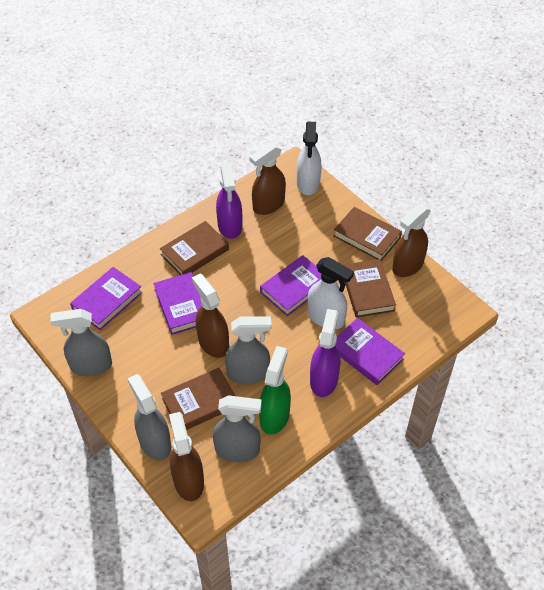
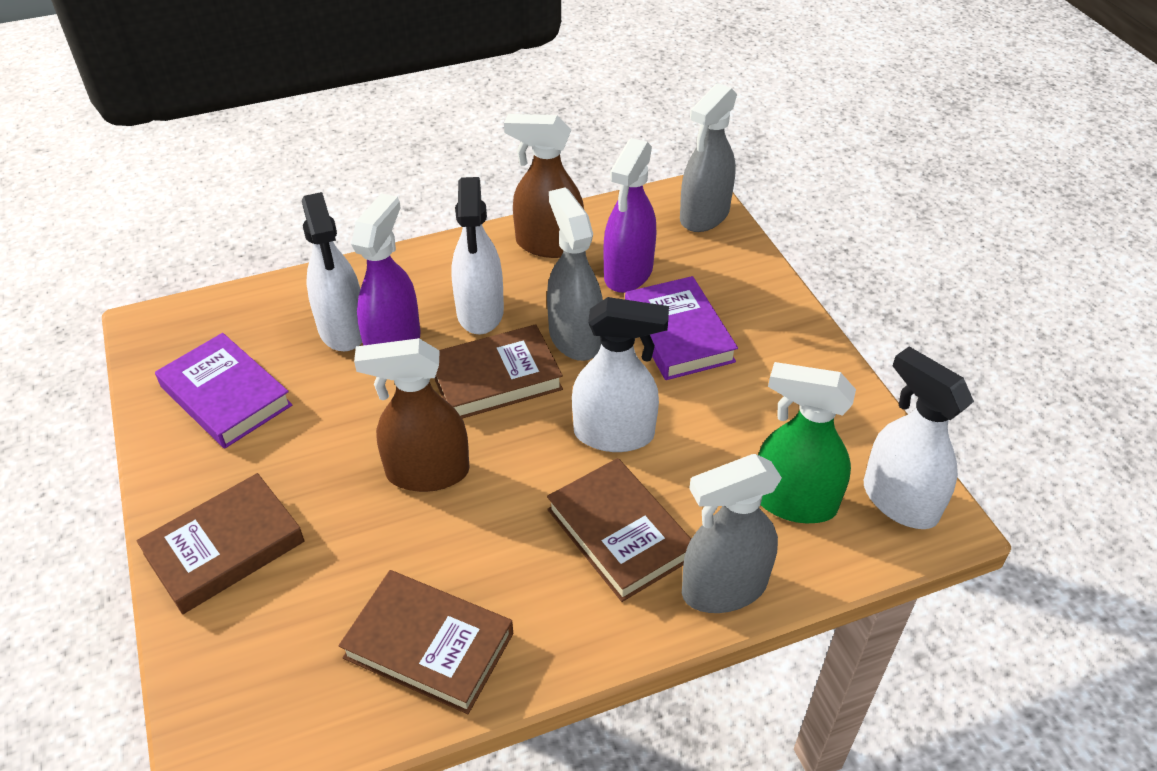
brown spray bottle: 4 -> 2
grey spray bottle: 4 -> 3
purple book: 4 -> 2
white spray bottle: 2 -> 4

